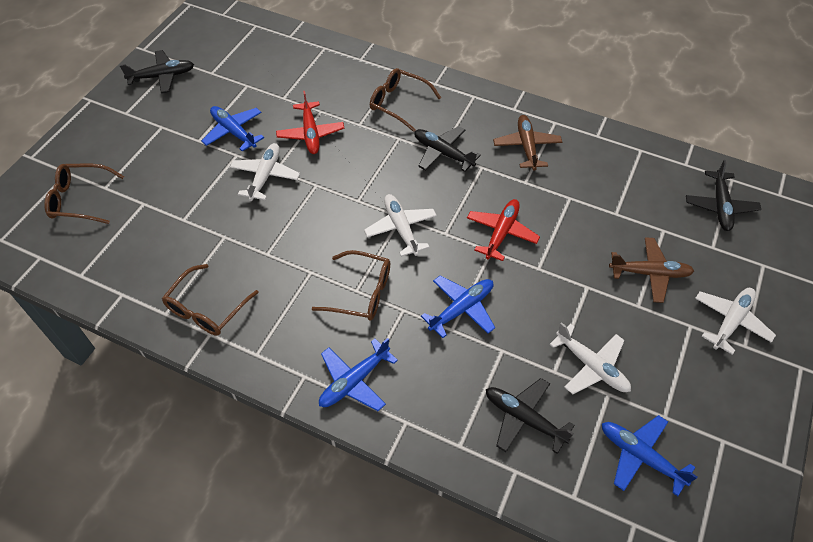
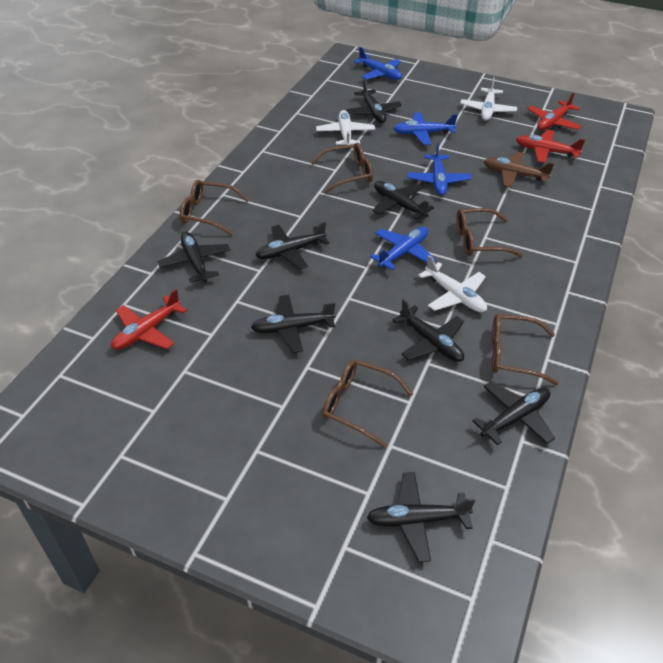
black plane: 4 -> 8
brown glasses: 4 -> 5
brown plane: 2 -> 1
red plane: 2 -> 3
white plane: 4 -> 3

